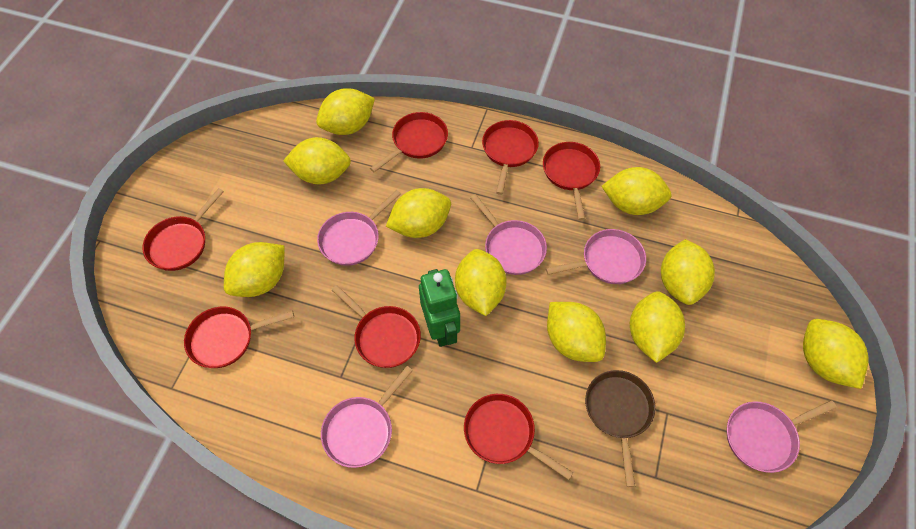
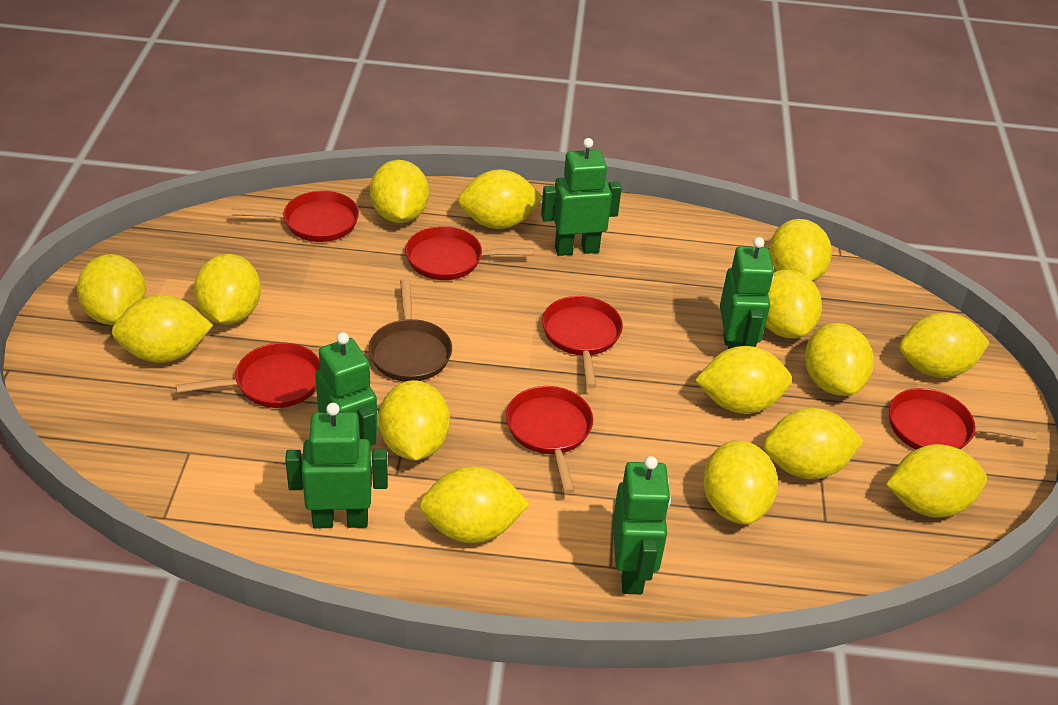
green robot: 1 -> 5
pink pan: 5 -> 0
red pan: 7 -> 6
yellow lemon: 10 -> 15

